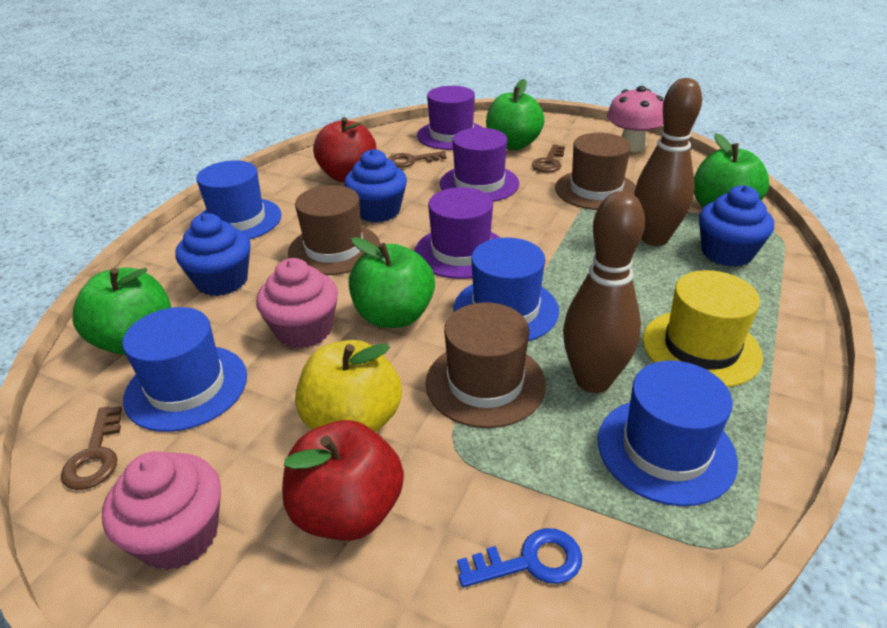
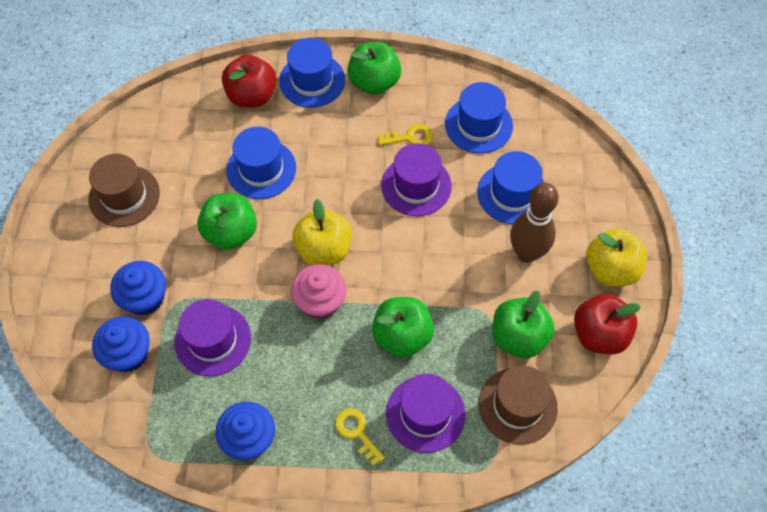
blue key: 1 -> 0
brown bowling pin: 2 -> 1
brown hat: 3 -> 2
brown key: 3 -> 0
pink cupcake: 2 -> 1
pink mushroom: 1 -> 0
yellow apple: 1 -> 2
yellow hat: 1 -> 0
yellow key: 0 -> 2

